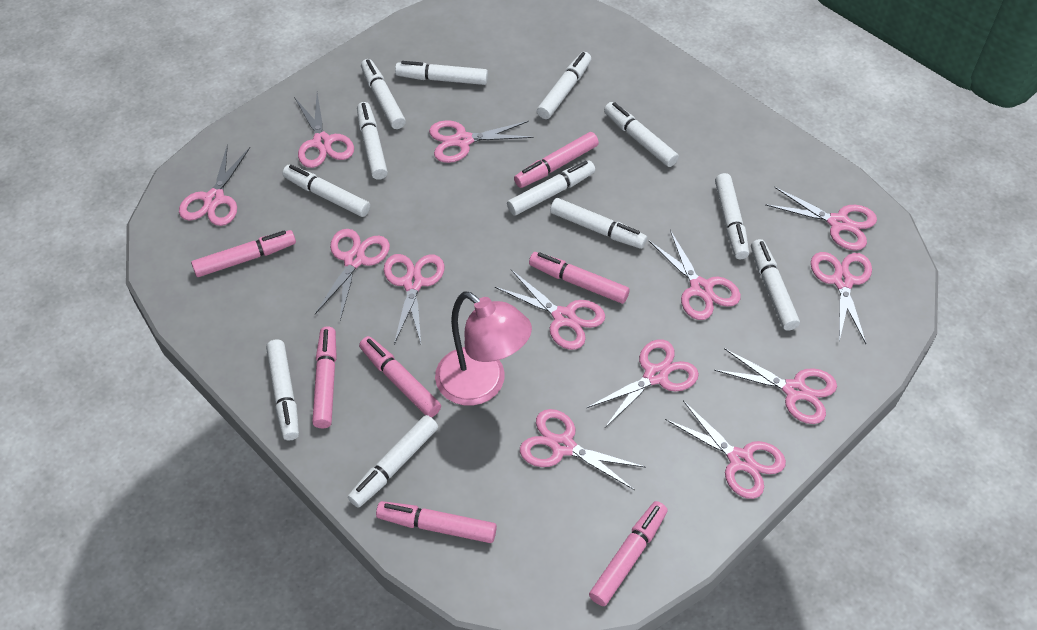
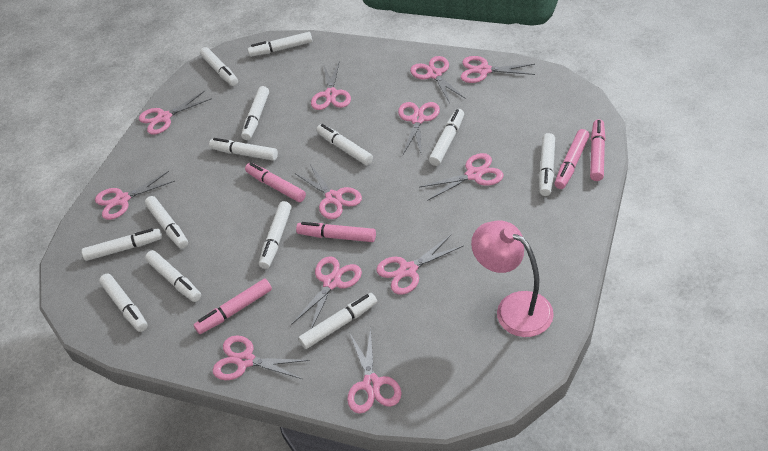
pink marker: 7 -> 5
pink scissors: 13 -> 12
white marker: 12 -> 13

